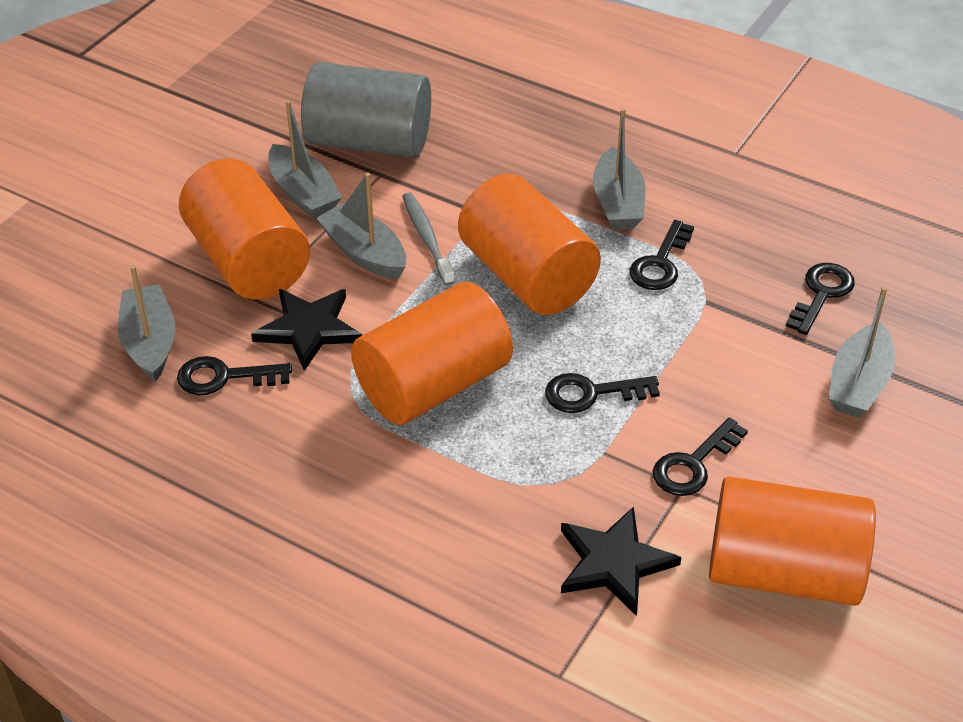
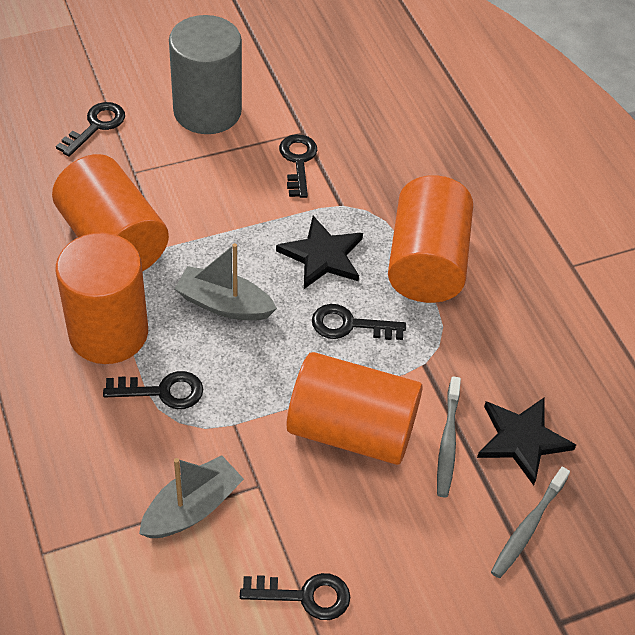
grey boat: 5 -> 2
grey toothbrush: 1 -> 2

